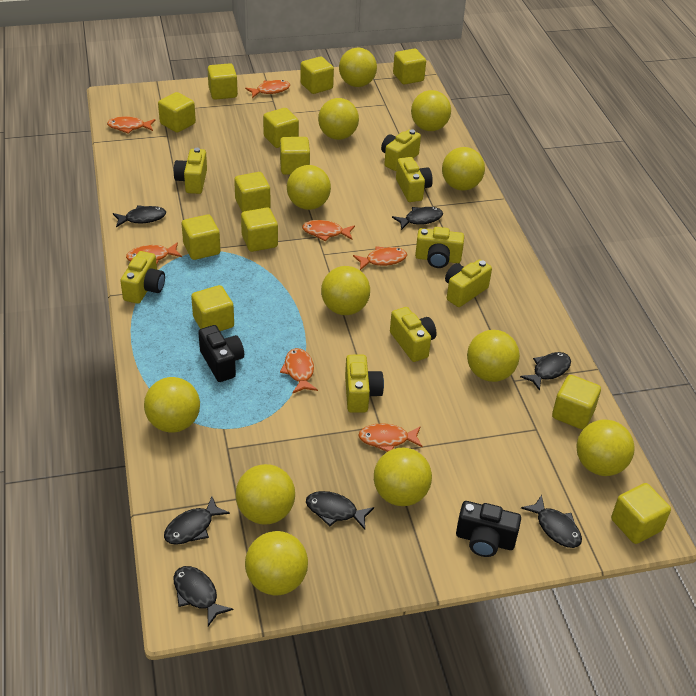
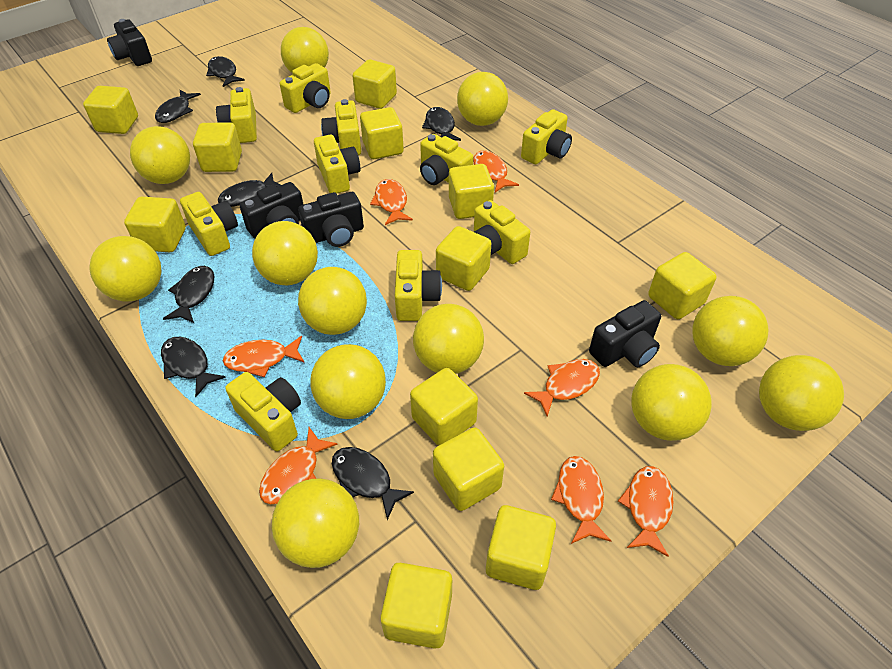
black camera: 2 -> 4
yellow camera: 8 -> 10

